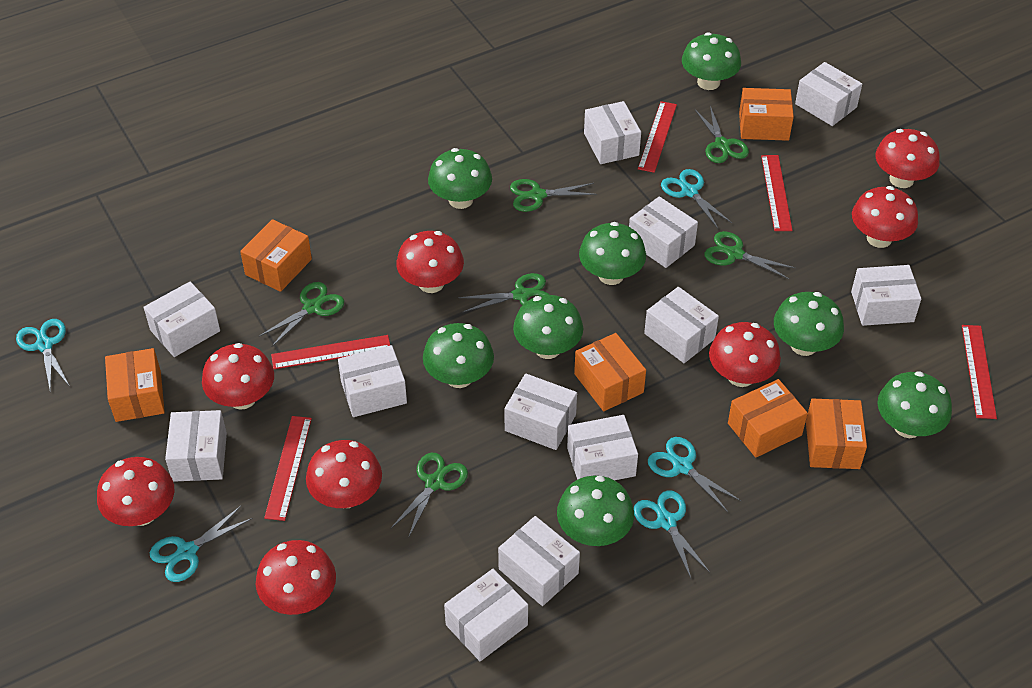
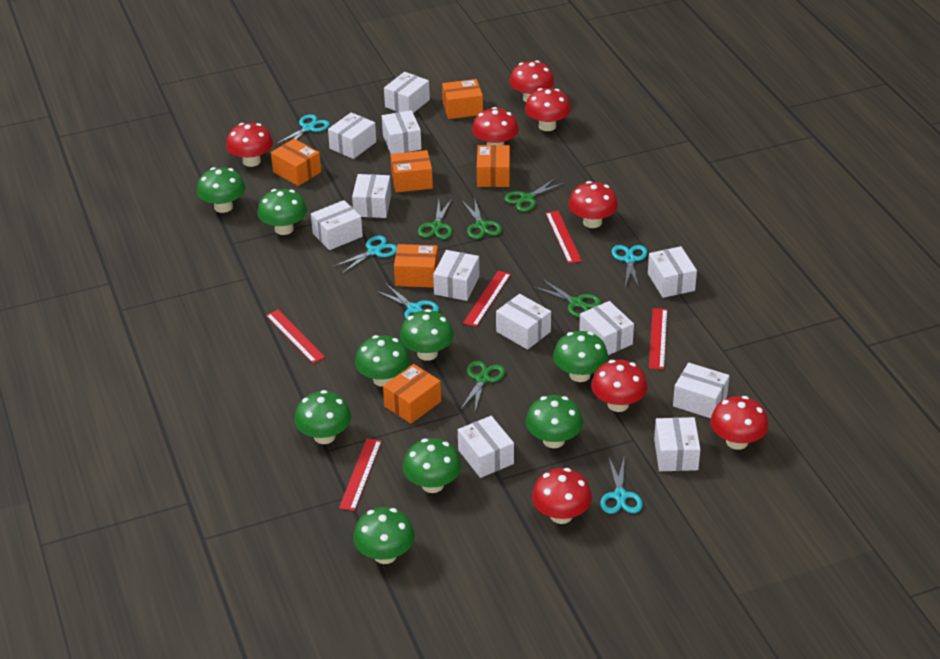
green mushroom: 8 -> 9
green scissors: 6 -> 5

